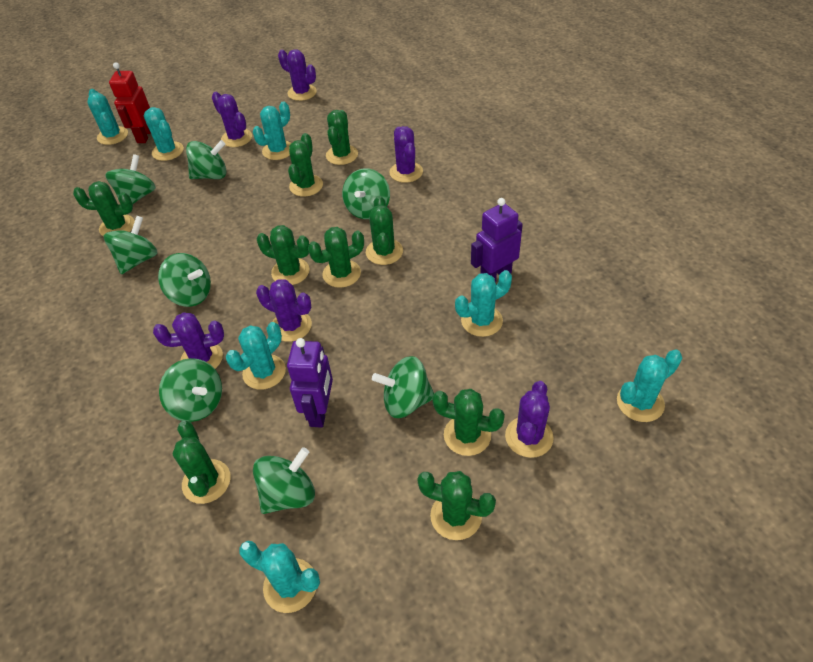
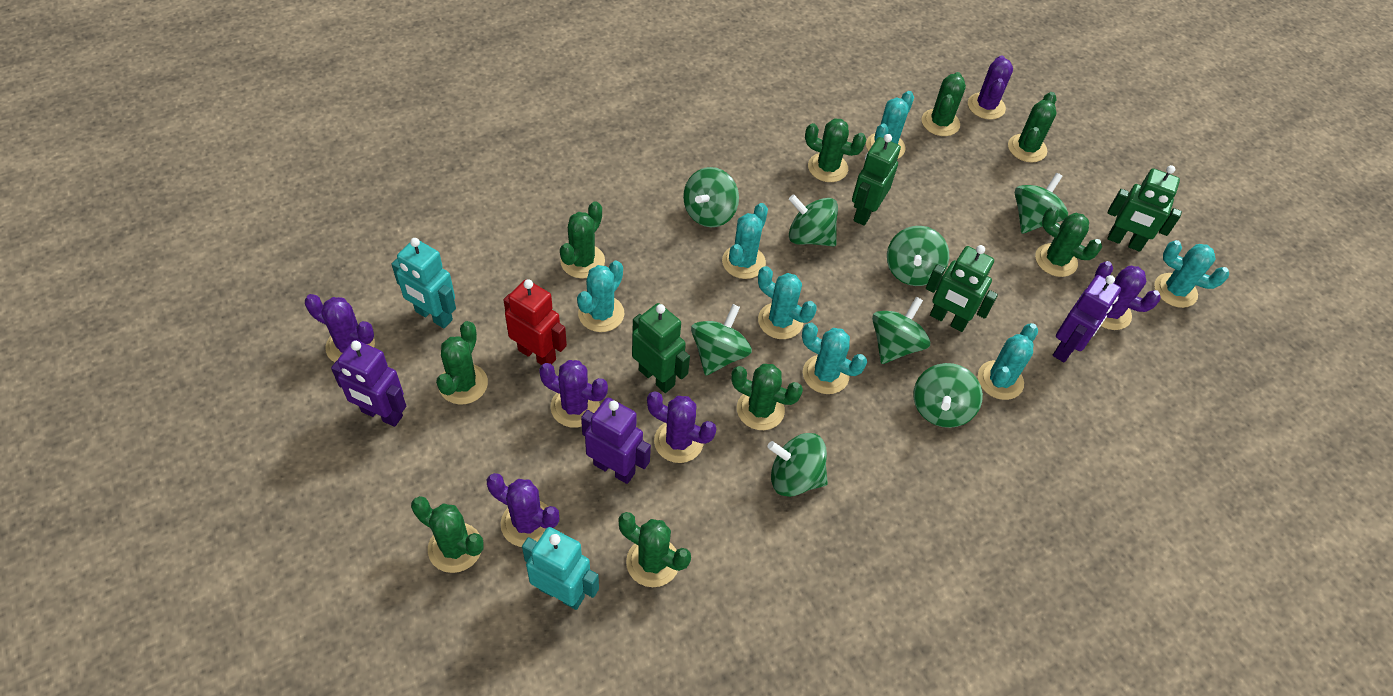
green robot: 0 -> 4
purple robot: 2 -> 3
turquoise robot: 0 -> 2

